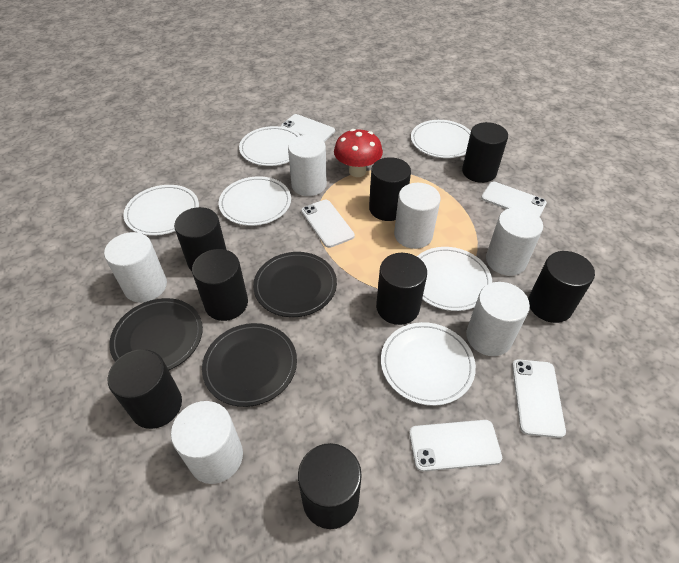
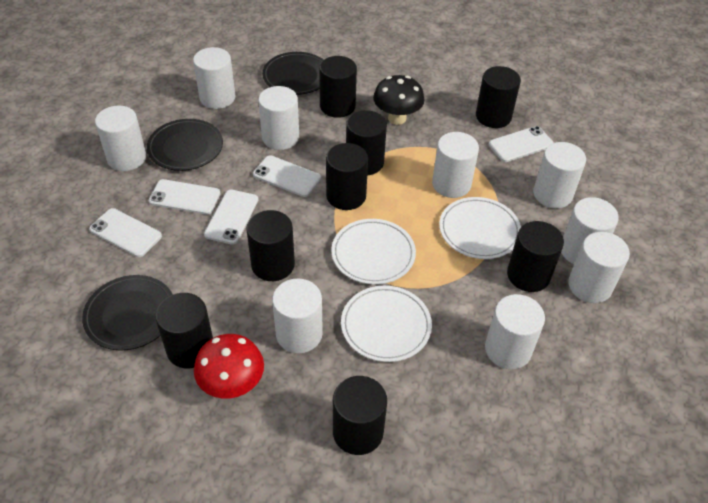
black mushroom: 0 -> 1
white cylinder: 6 -> 9
white plate: 6 -> 3

